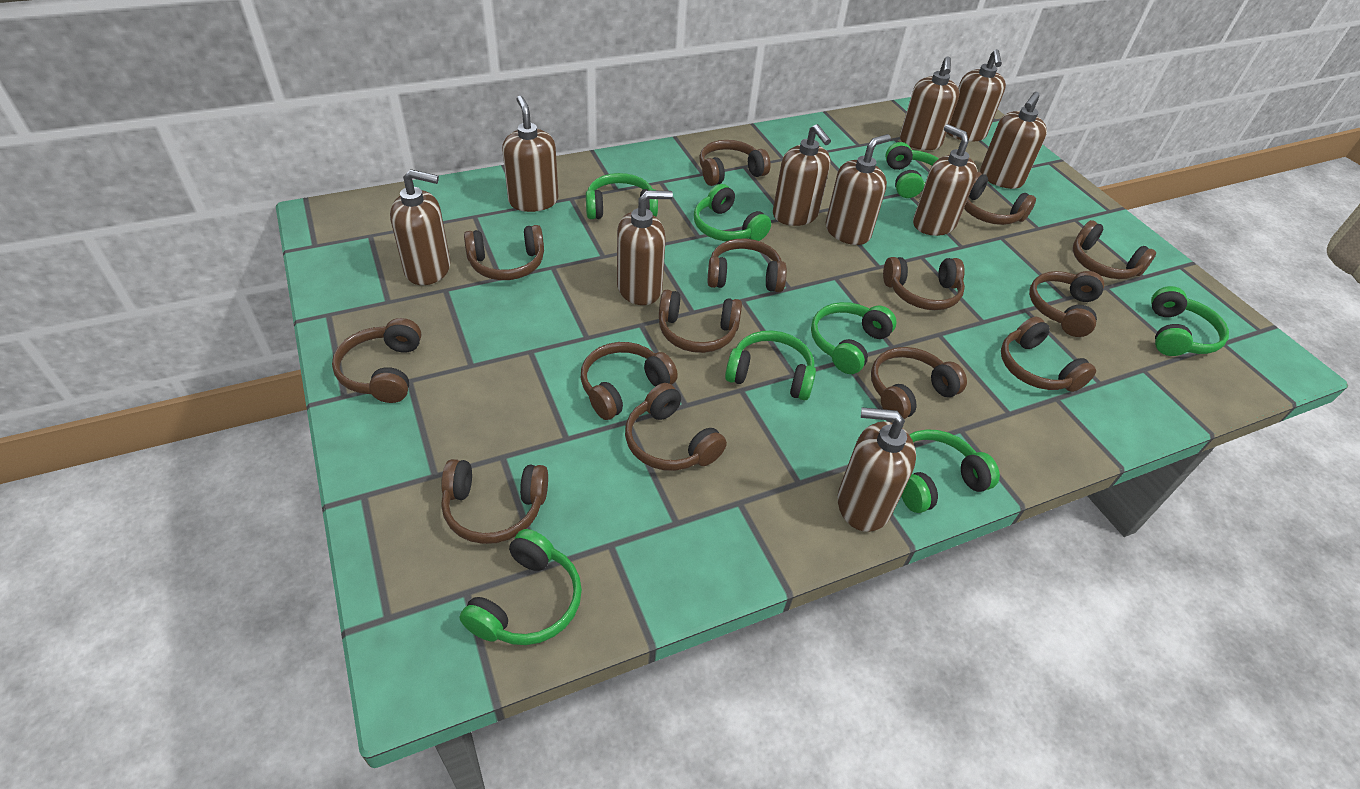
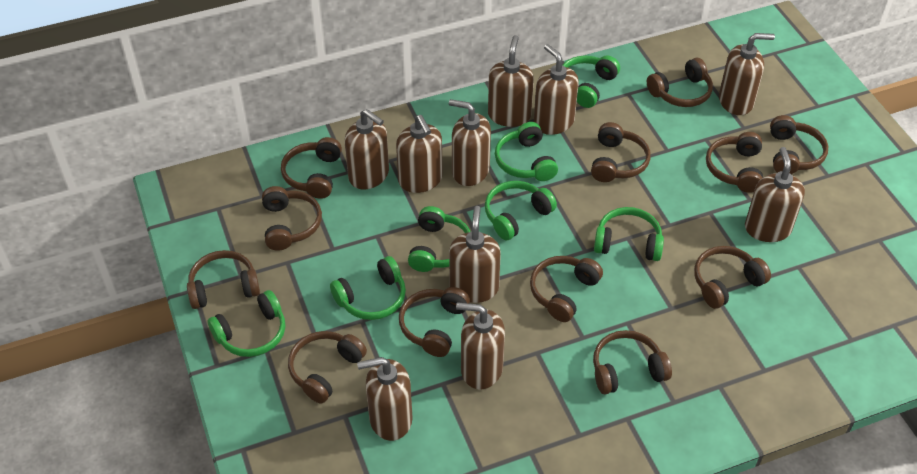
brown headphones: 14 -> 12
green headphones: 8 -> 7

